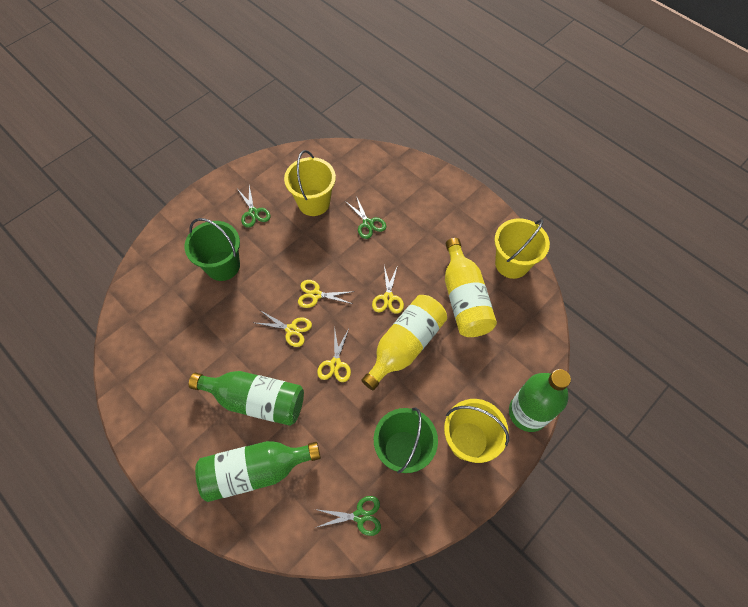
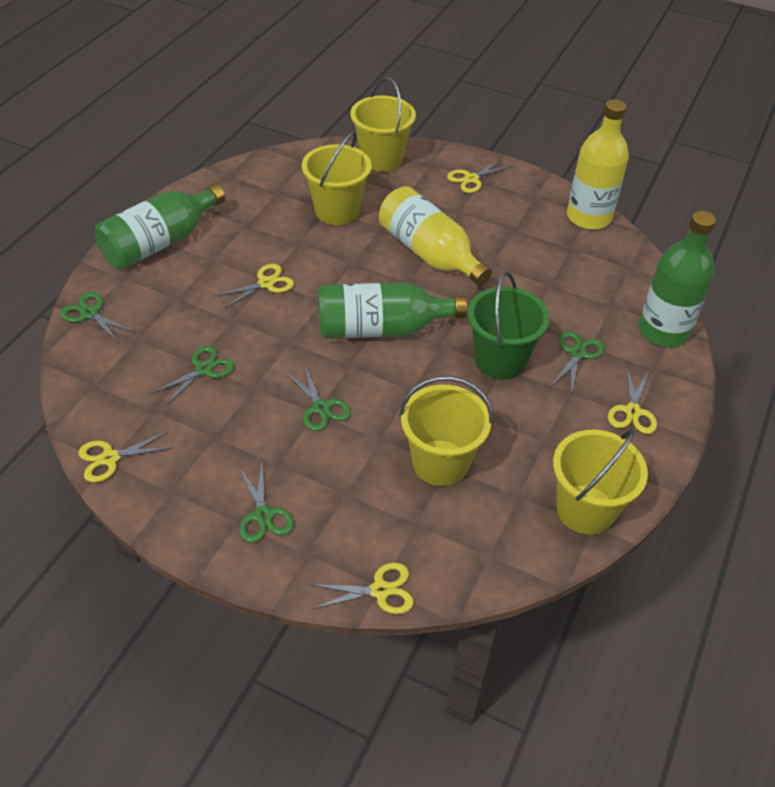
green bucket: 2 -> 1
green scissors: 3 -> 5
yellow bucket: 3 -> 4
yellow scissors: 4 -> 5

